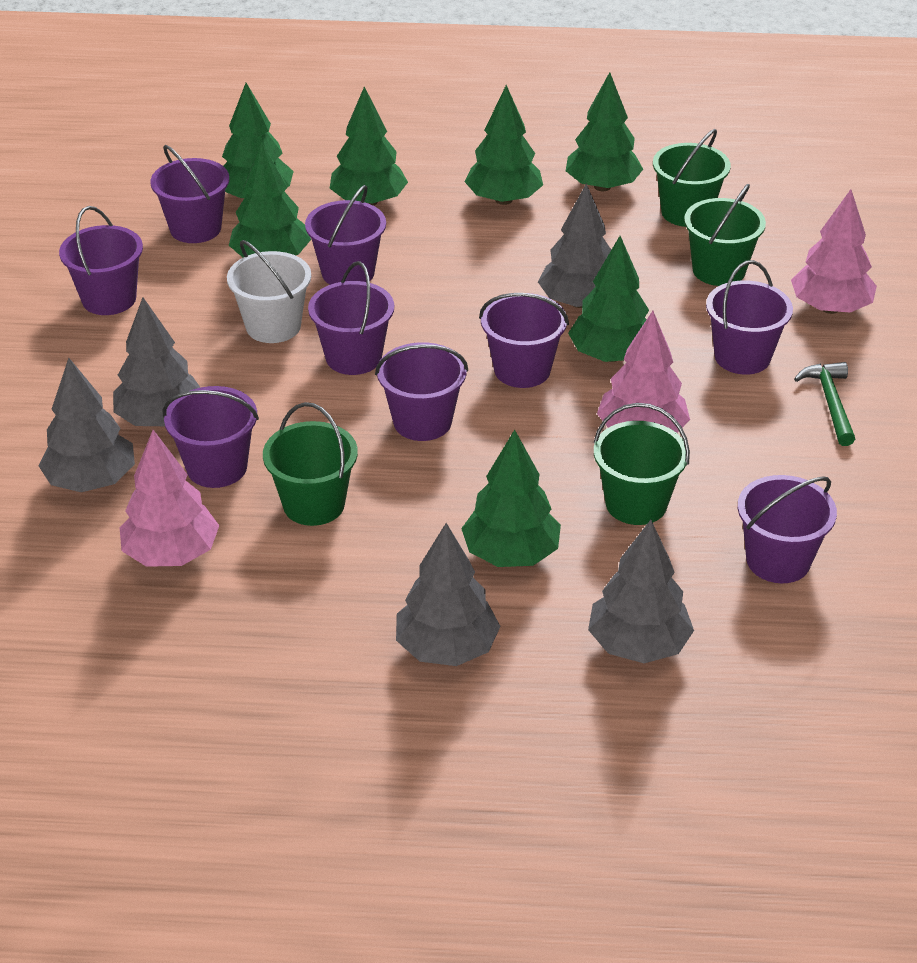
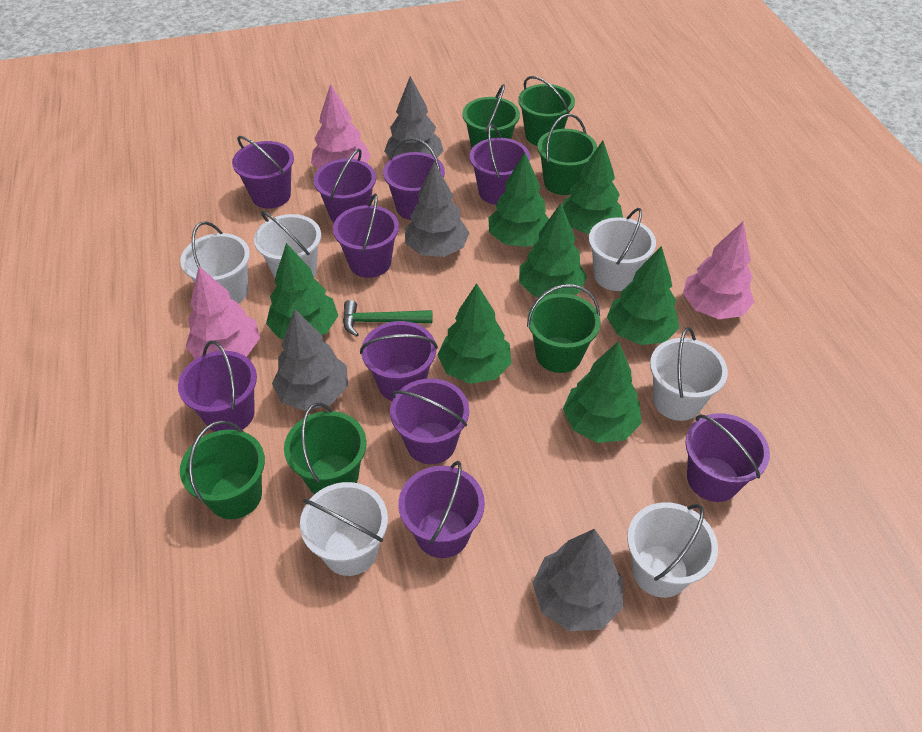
green bucket: 4 -> 6
grey tree: 5 -> 4
purple bucket: 9 -> 10
white bucket: 1 -> 6

